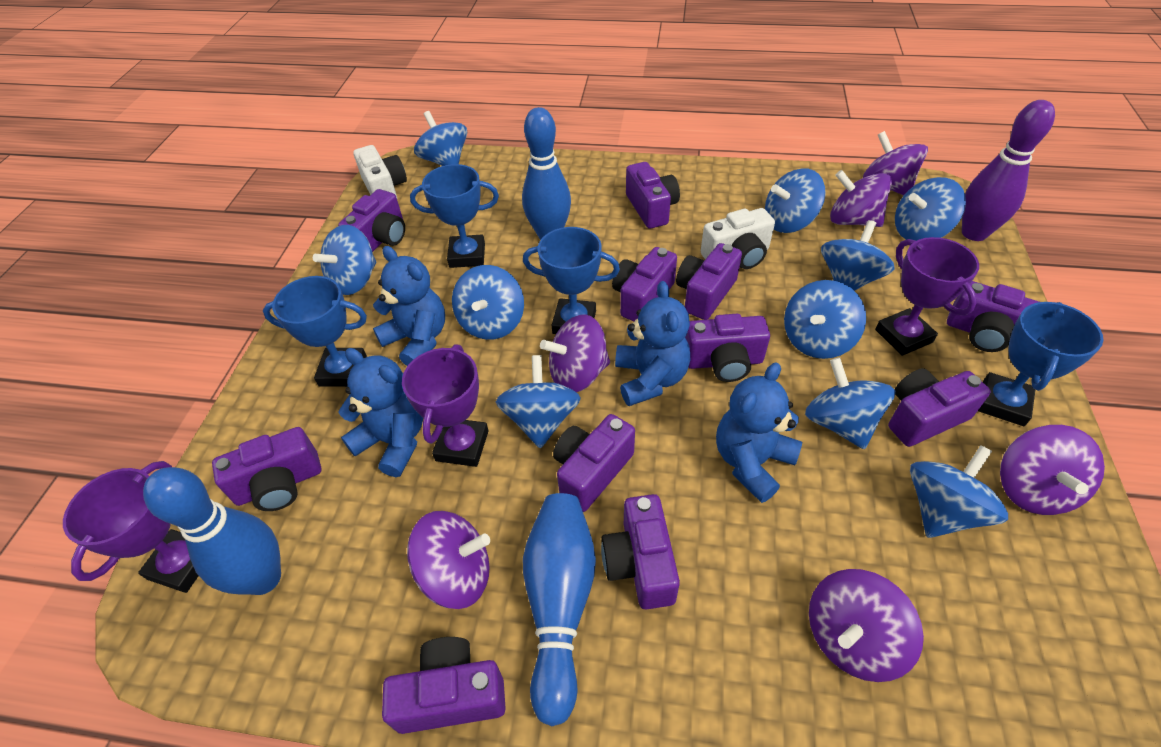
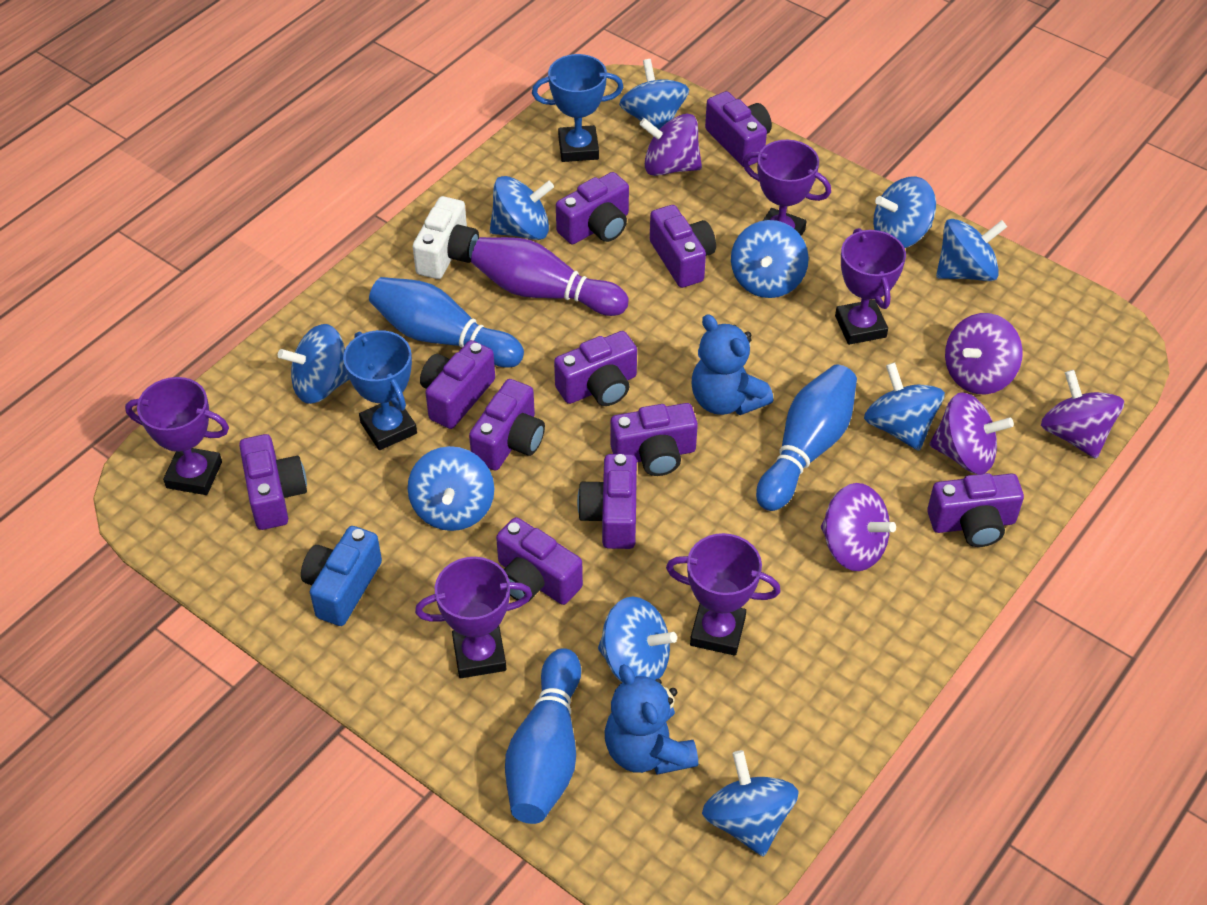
blue camera: 0 -> 1
blue teddy bear: 4 -> 2
blue trophy: 4 -> 2
purple spinning top: 6 -> 5
purple trophy: 3 -> 5
white camera: 2 -> 1

